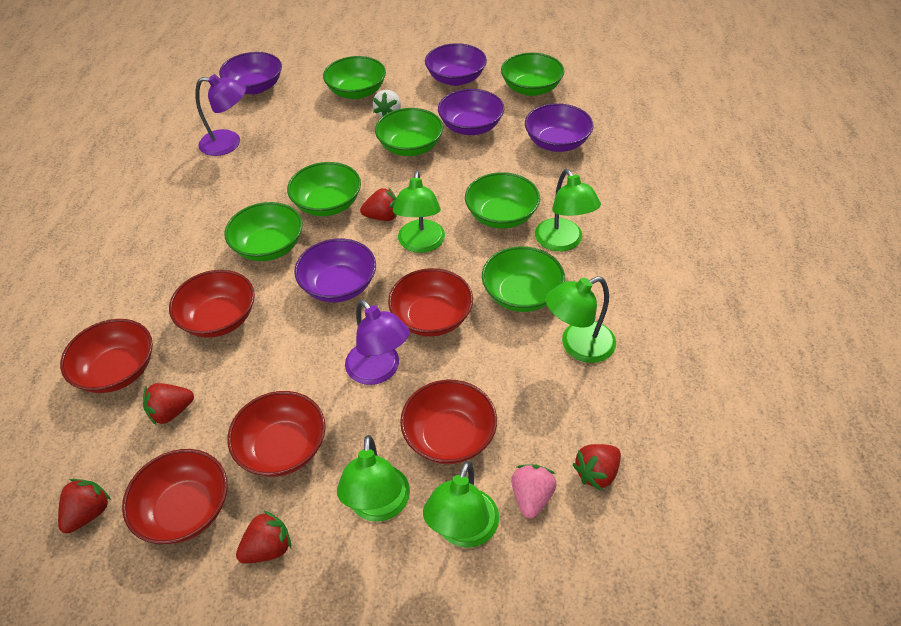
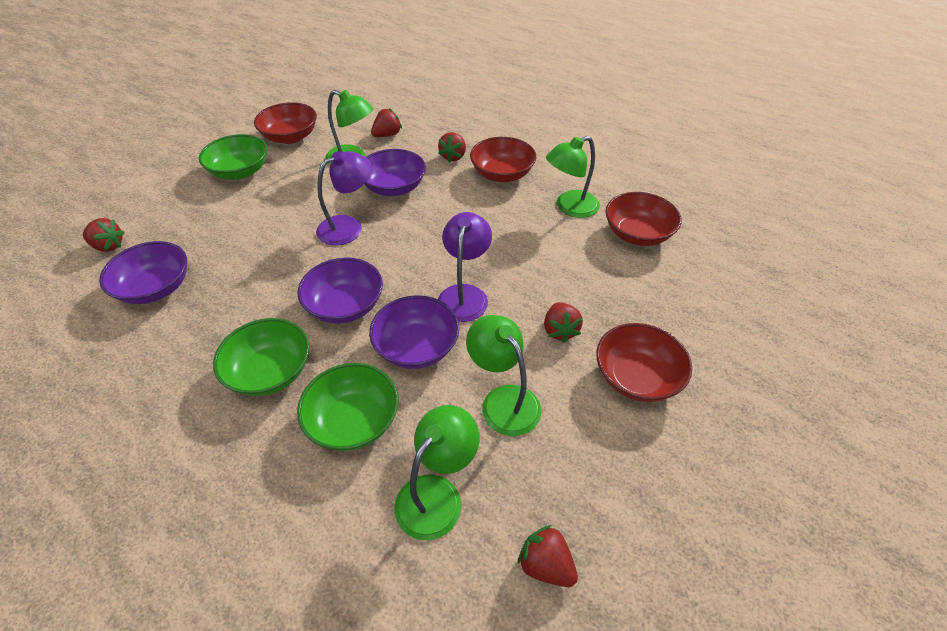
green bowl: 7 -> 3
green lamp: 5 -> 4
pink strawberry: 1 -> 0
purple bowl: 5 -> 4
red bowl: 6 -> 4
white strawberry: 1 -> 0

